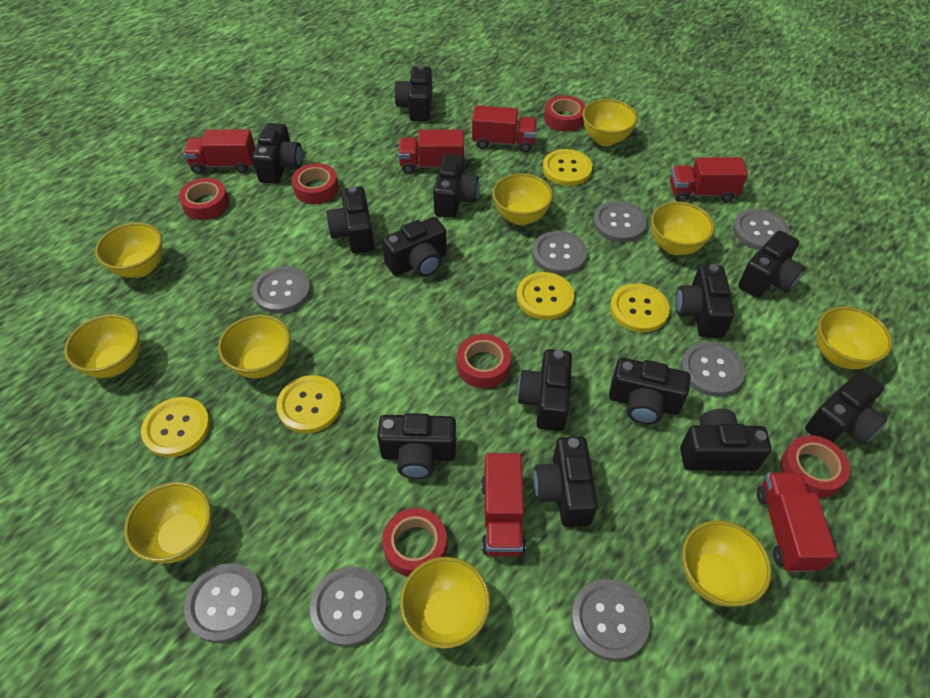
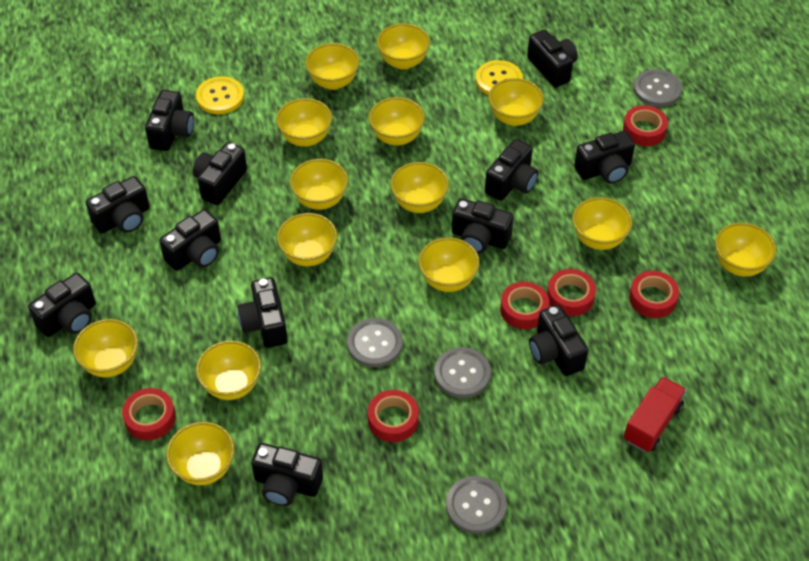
black camera: 13 -> 12
grey button: 8 -> 4
red truck: 6 -> 1
yellow bowl: 10 -> 14
yellow button: 5 -> 2

